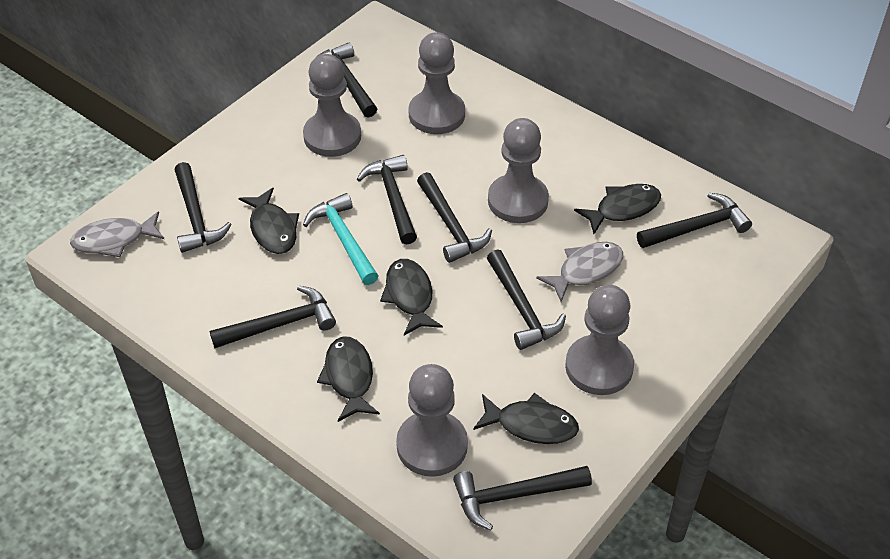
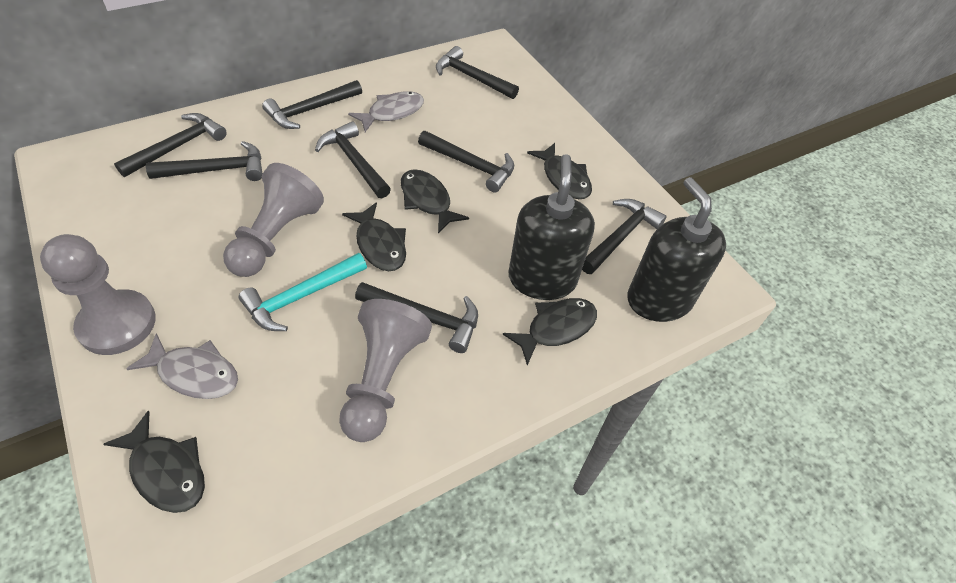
black soap dispenser: 0 -> 2
grey pawn: 5 -> 3

